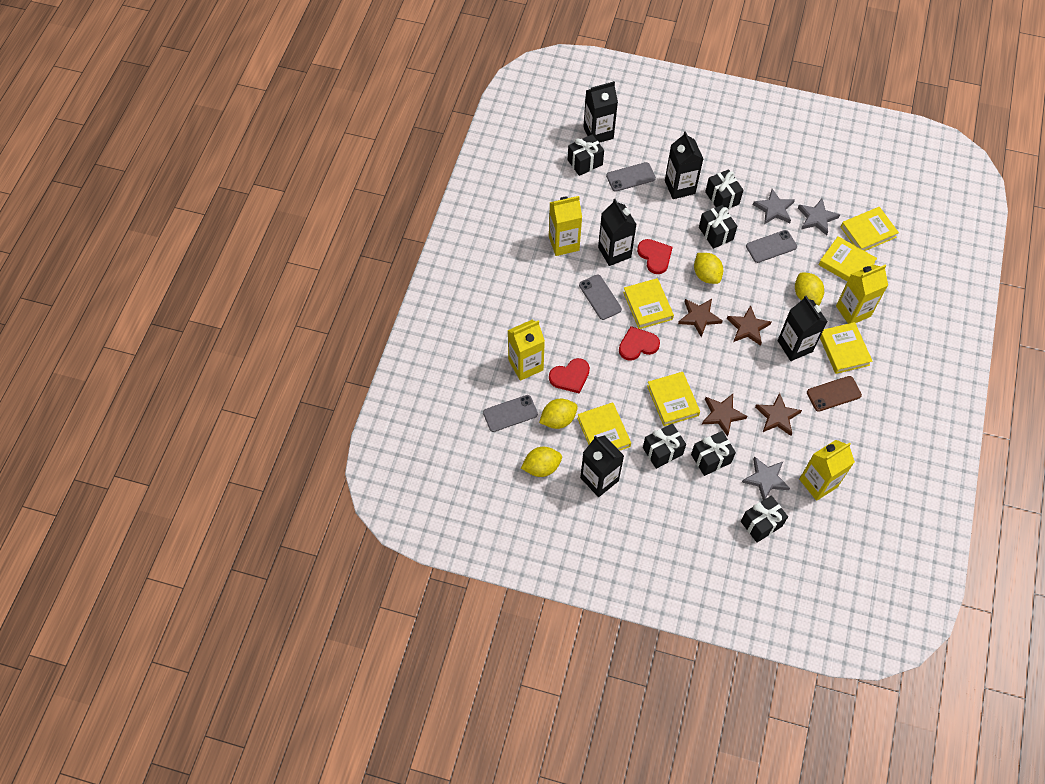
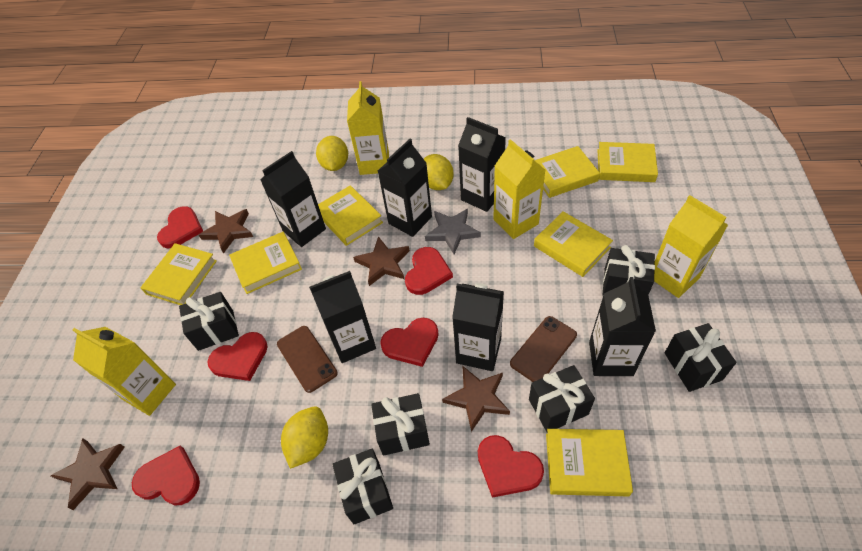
black carton: 5 -> 6
brown phone: 1 -> 2
grey phone: 4 -> 0
grey star: 3 -> 1
red heart: 3 -> 6
yellow book: 6 -> 7
yellow lemon: 4 -> 3

